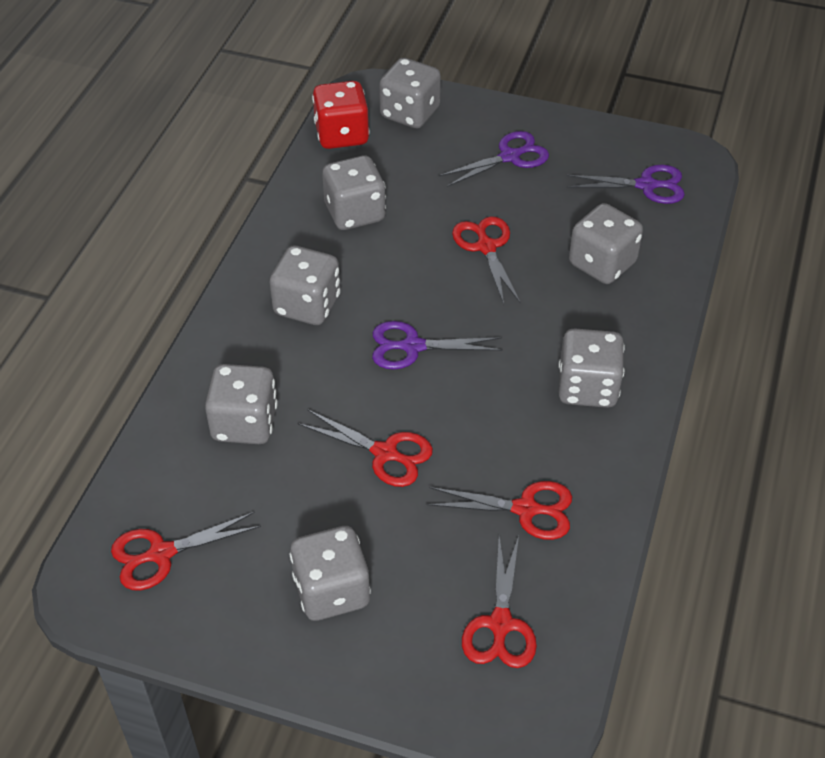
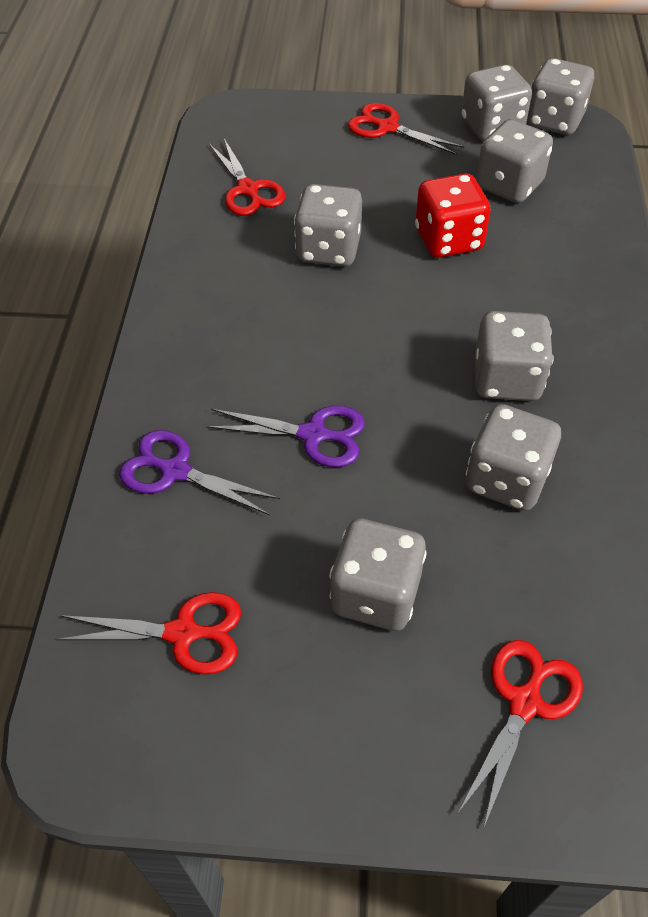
purple scissors: 3 -> 2
red scissors: 5 -> 4

